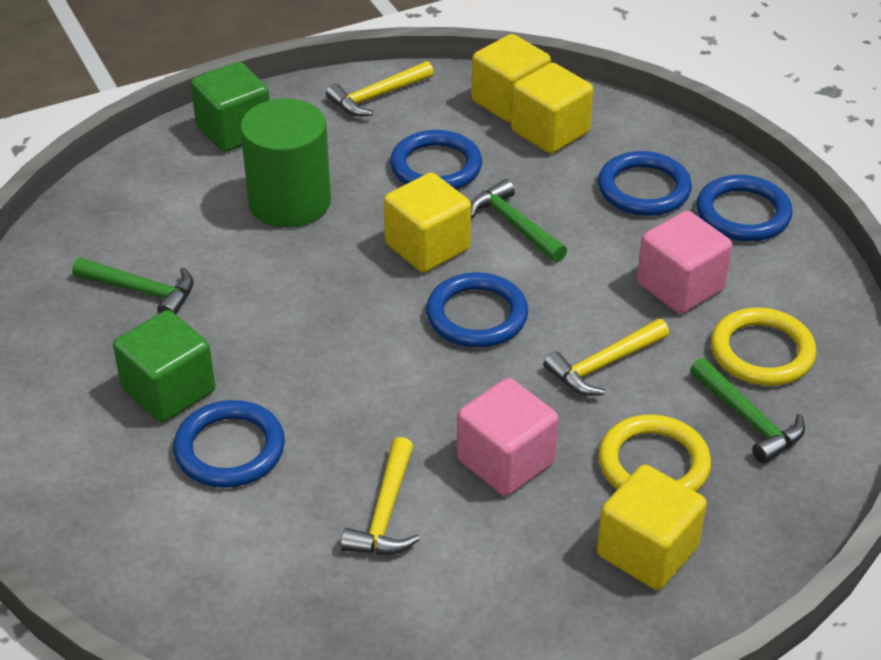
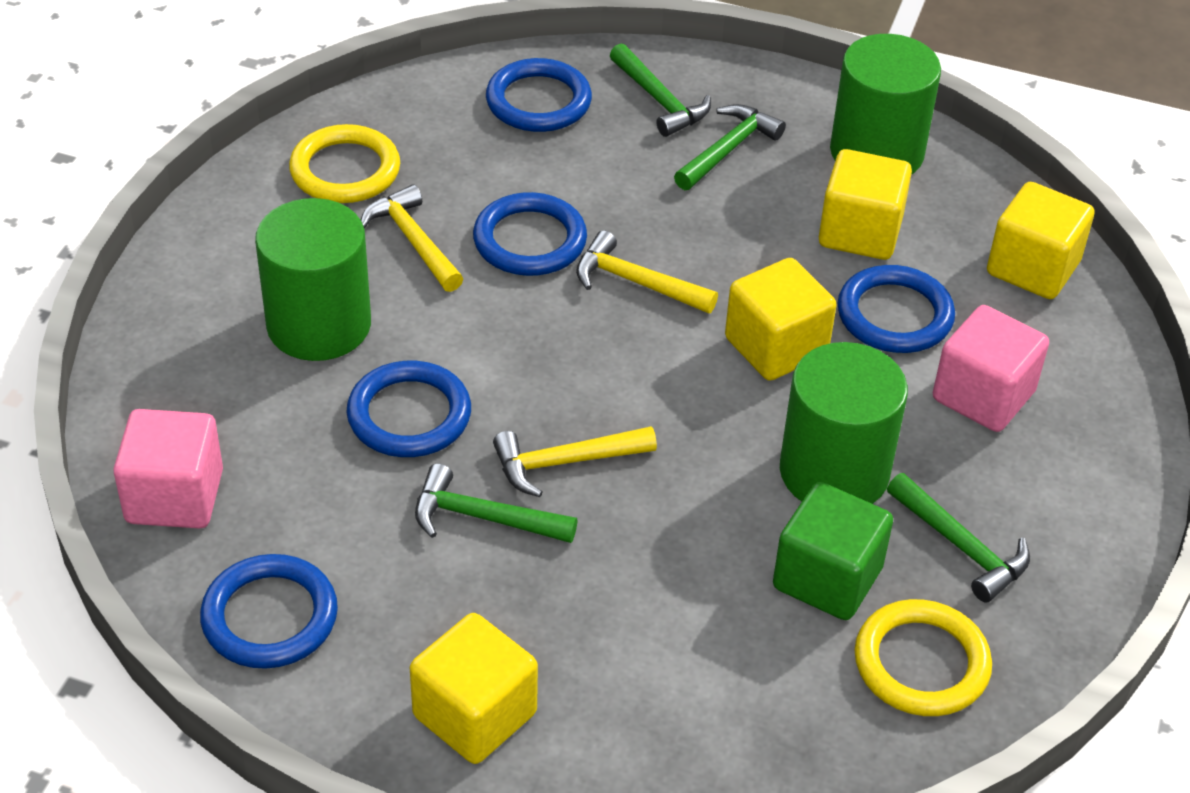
green cube: 2 -> 1
green cylinder: 1 -> 3
green hammer: 3 -> 4

